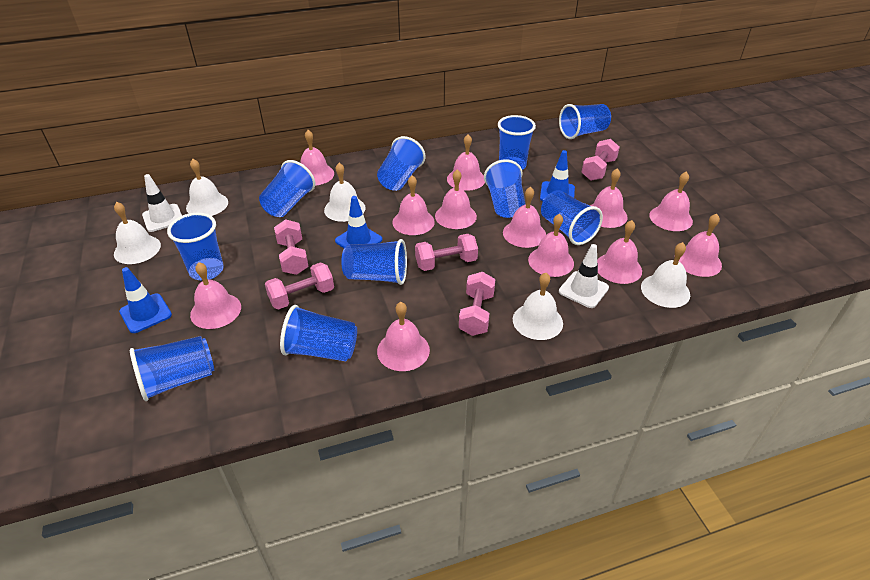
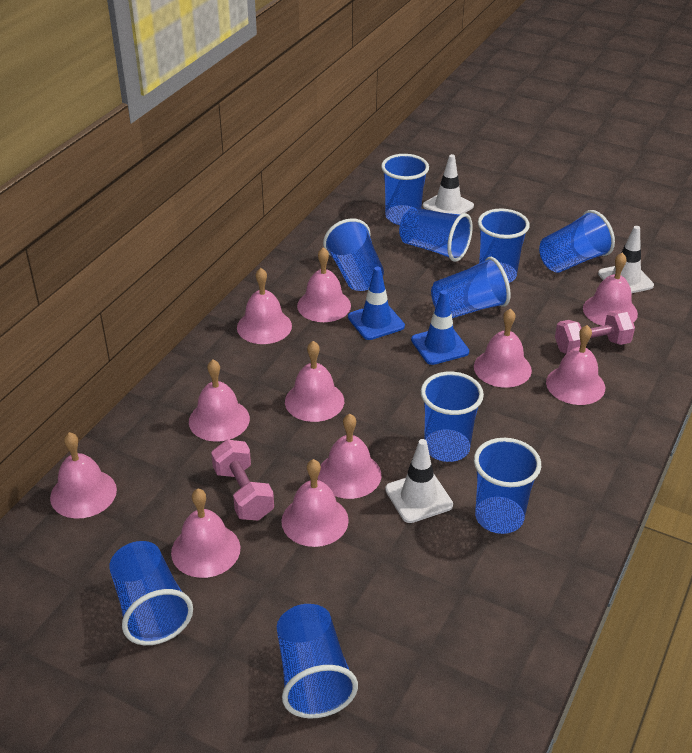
blue traffic cone: 3 -> 2
pink bell: 12 -> 11
pink dumbbell: 5 -> 2
white bell: 5 -> 0
white traffic cone: 2 -> 3

